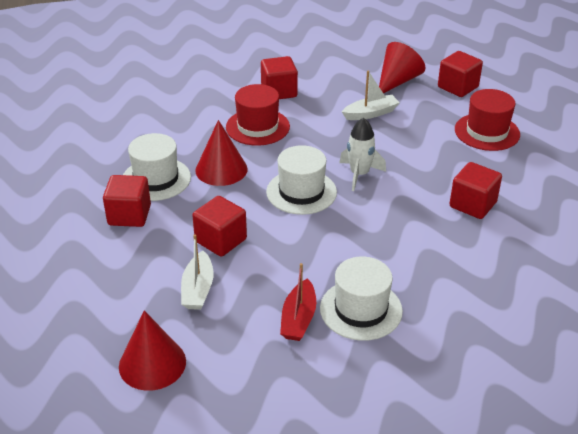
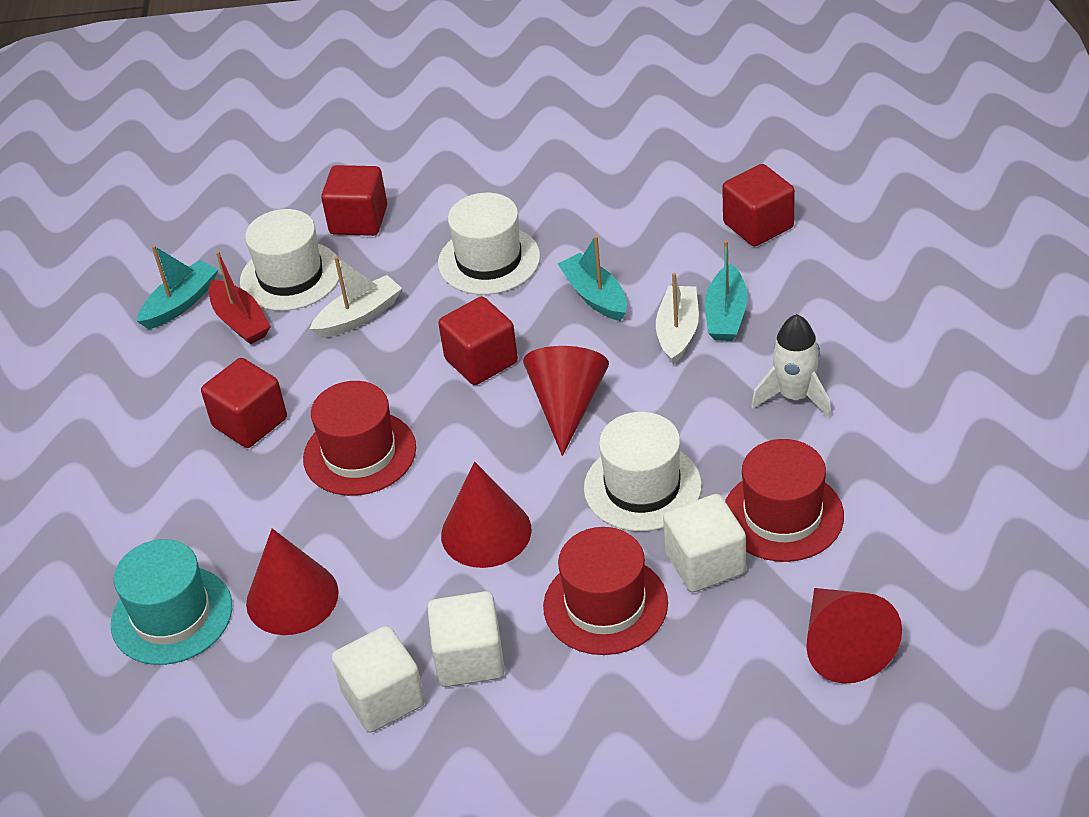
red cone: 3 -> 4
red cube: 5 -> 4
red hat: 2 -> 3
turquoise boat: 0 -> 3
turquoise hat: 0 -> 1
white cube: 0 -> 3

